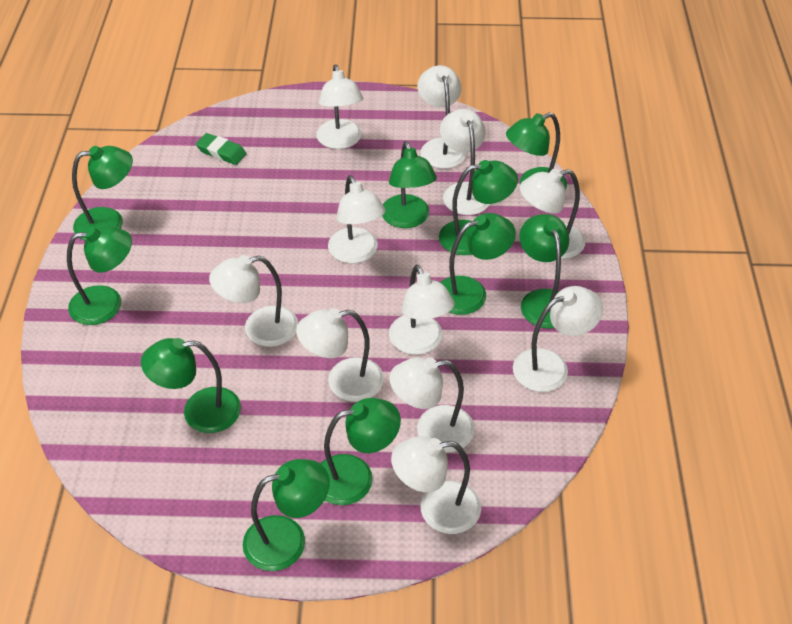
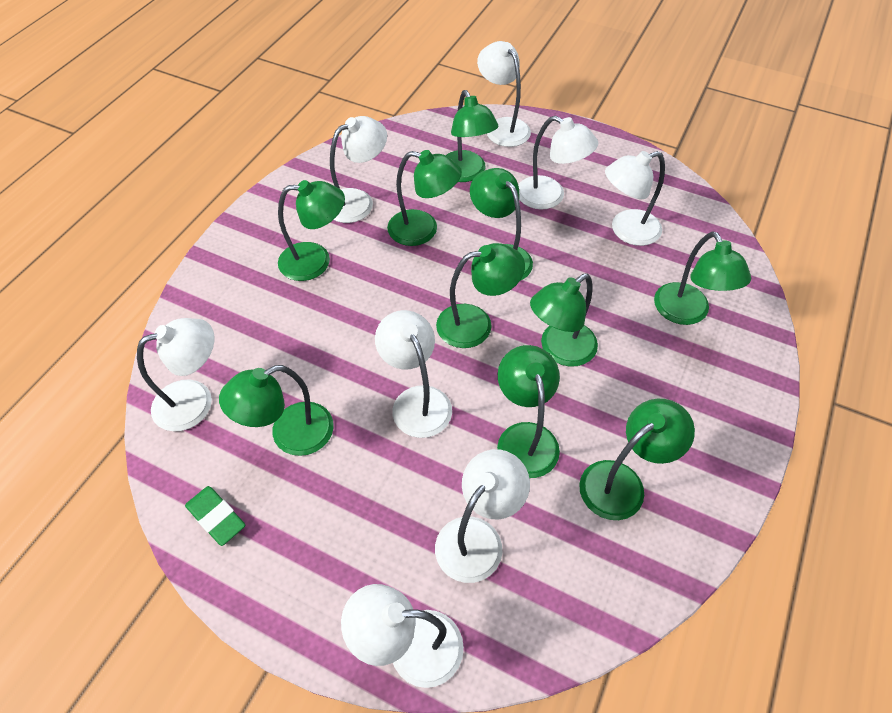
white lamp: 11 -> 8

